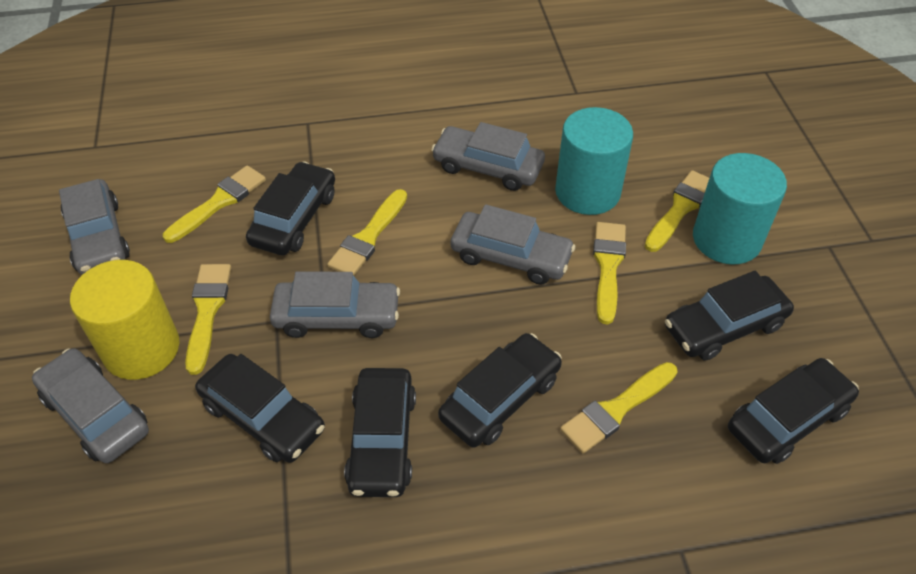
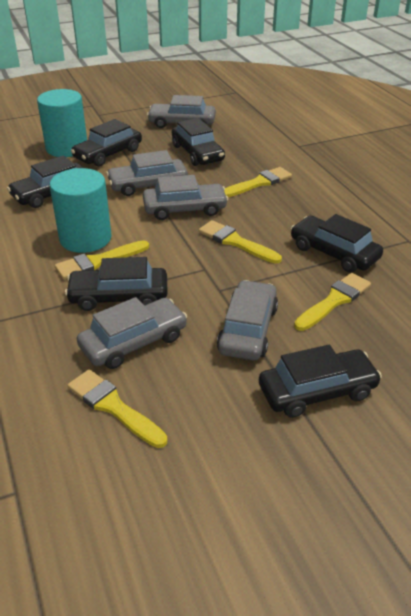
yellow brush: 6 -> 5
yellow cylinder: 1 -> 0

